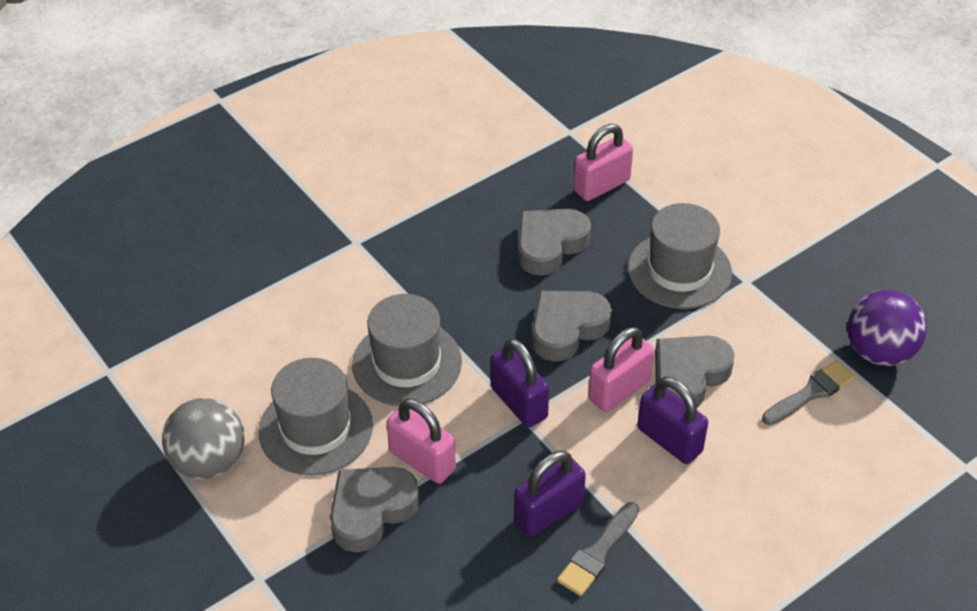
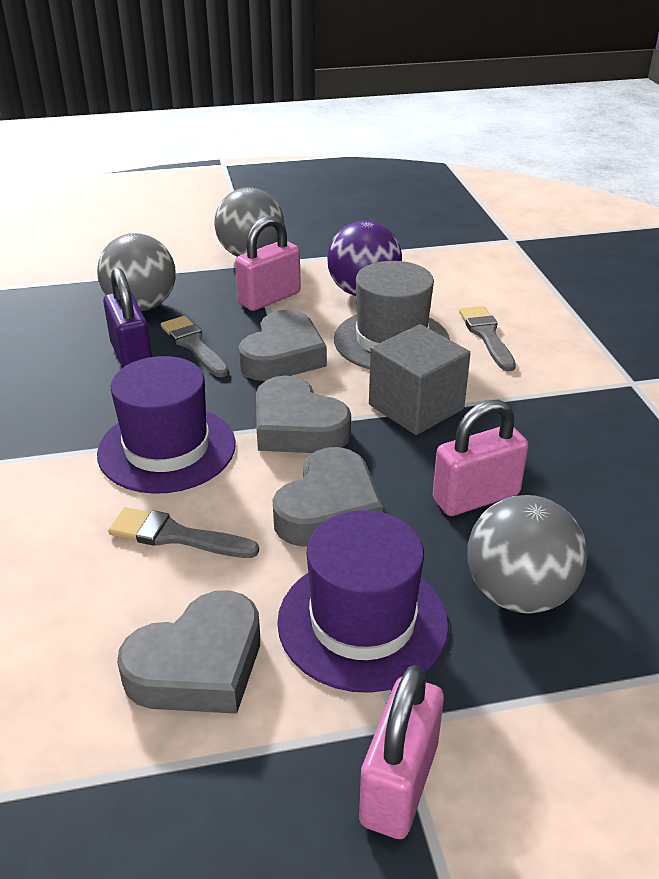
grey ball: 1 -> 3
grey brush: 2 -> 3
grey cube: 0 -> 1
grey hat: 3 -> 1
purple hat: 0 -> 2
purple padlock: 3 -> 1

